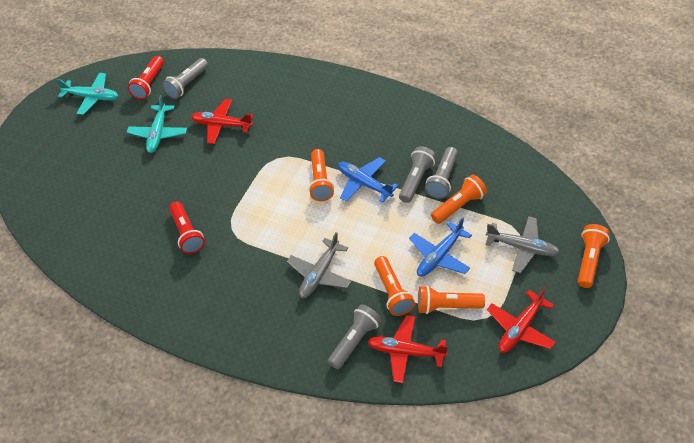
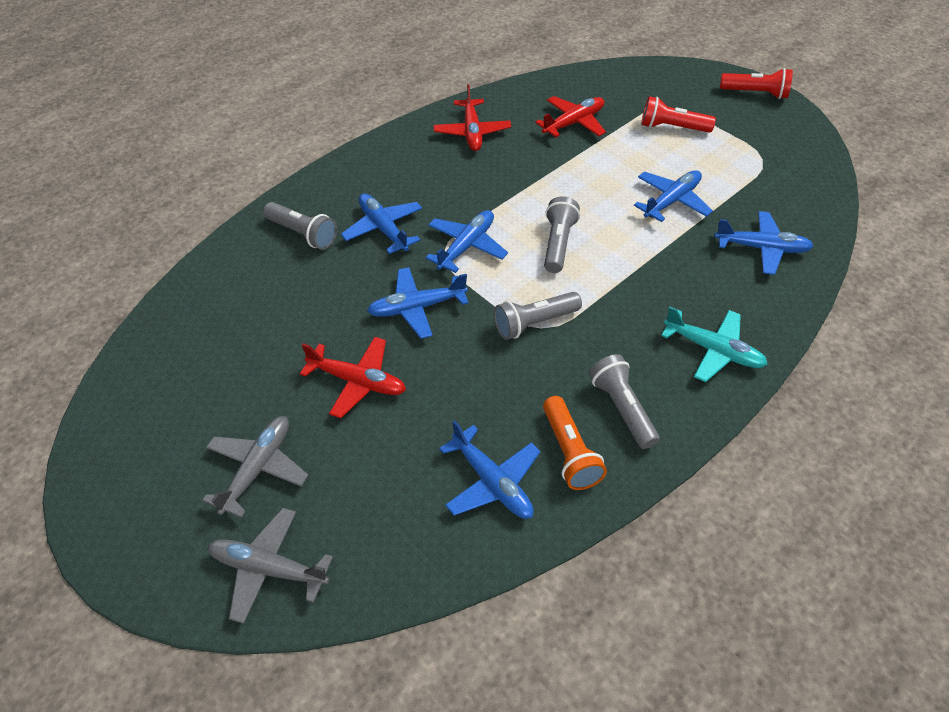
blue plane: 2 -> 6
orange flashlight: 5 -> 1
turquoise plane: 2 -> 1

